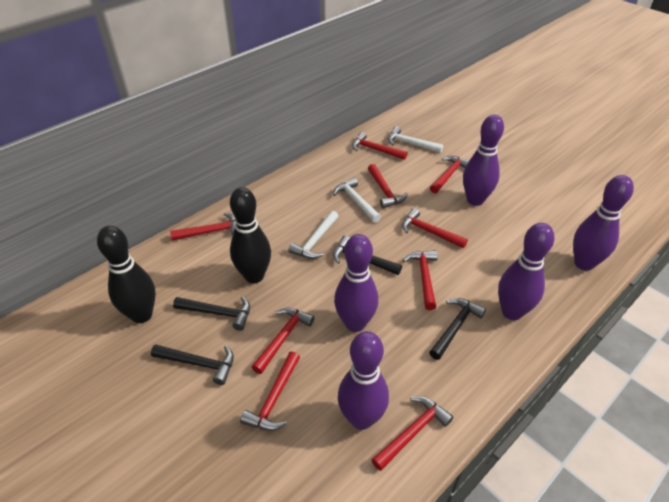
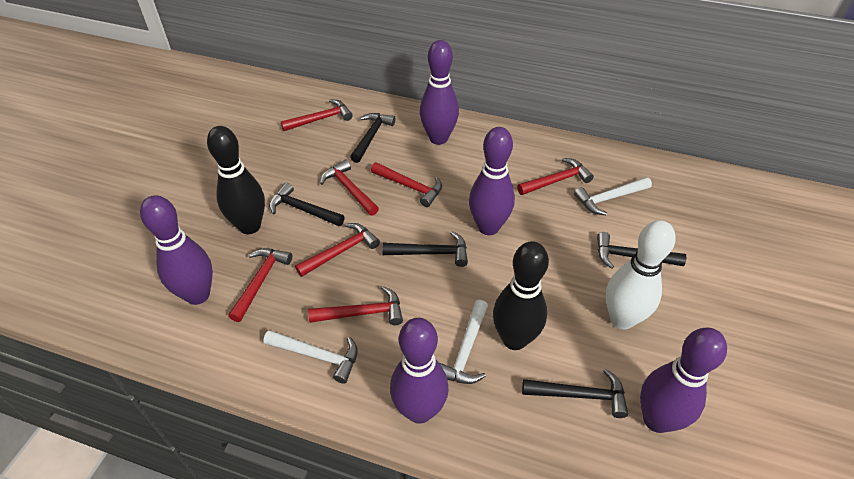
black hammer: 4 -> 5
red hammer: 9 -> 7
white bowling pin: 0 -> 1

